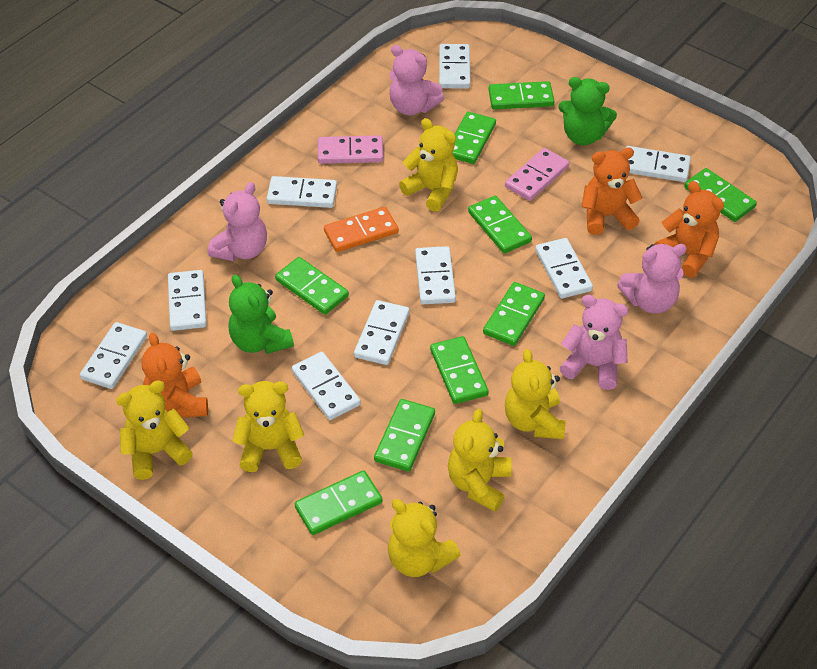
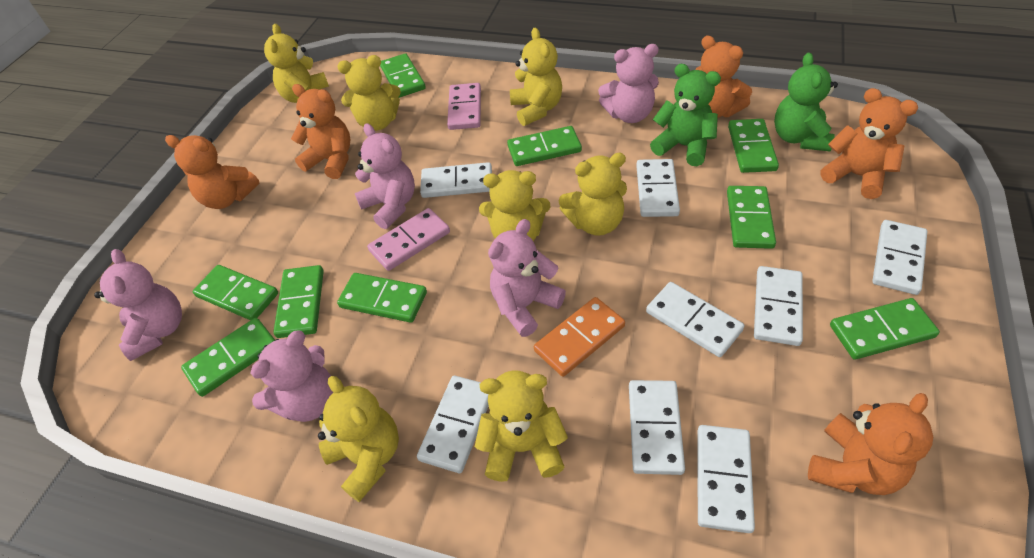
orange teddy bear: 3 -> 5
pink teddy bear: 4 -> 5
white domino: 9 -> 8
yellow teddy bear: 6 -> 7

